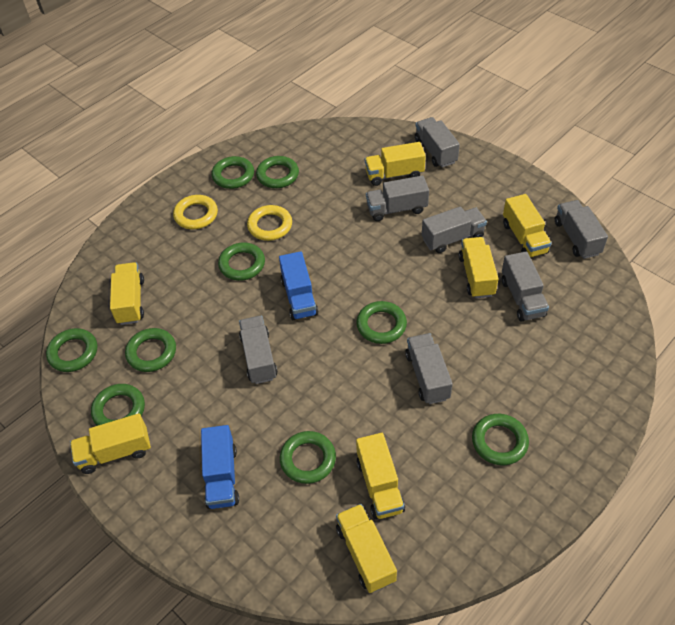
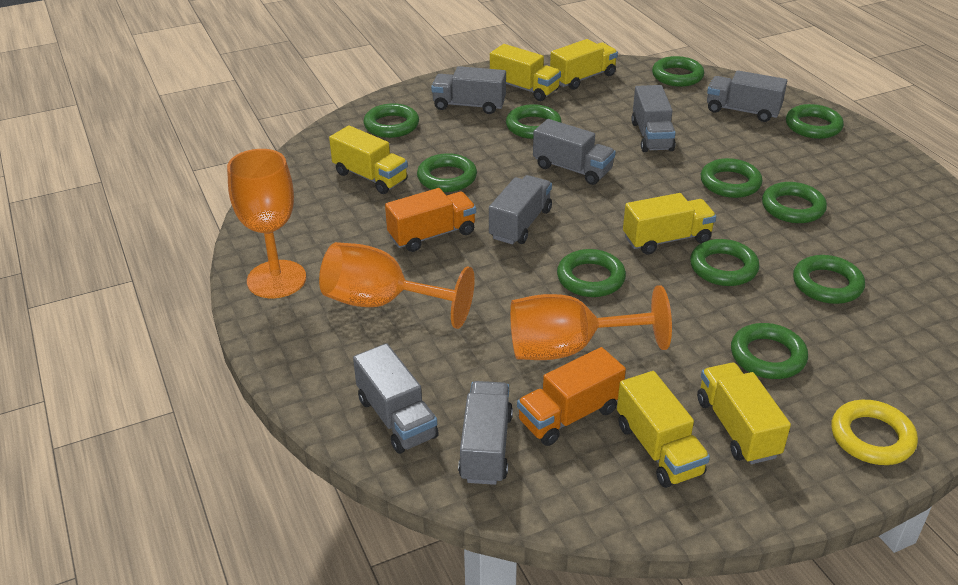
blue truck: 2 -> 0
green ring: 9 -> 11
orange goblet: 0 -> 3
orange truck: 0 -> 2
yellow ring: 2 -> 1
yellow truck: 7 -> 6

